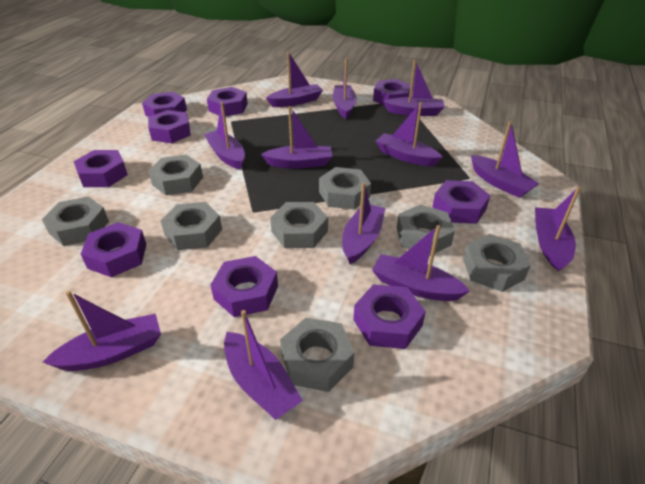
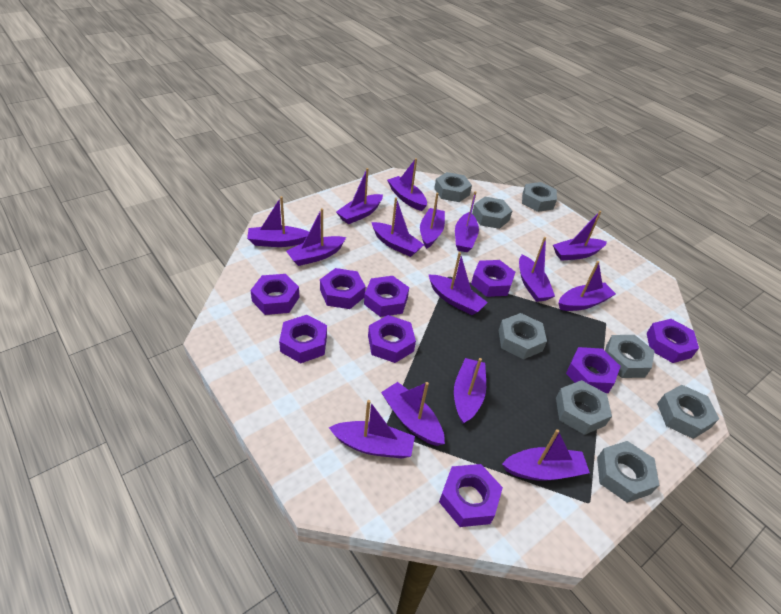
purple boat: 12 -> 15

